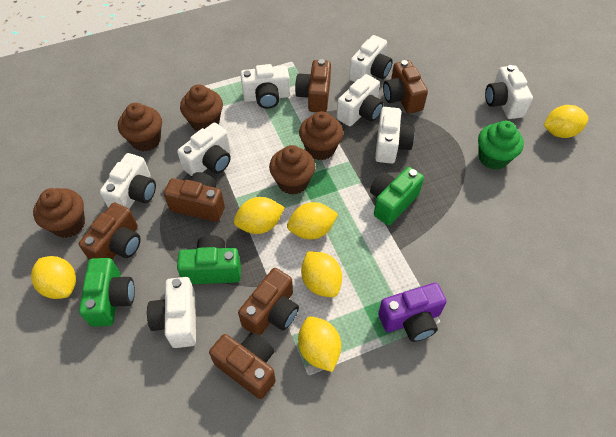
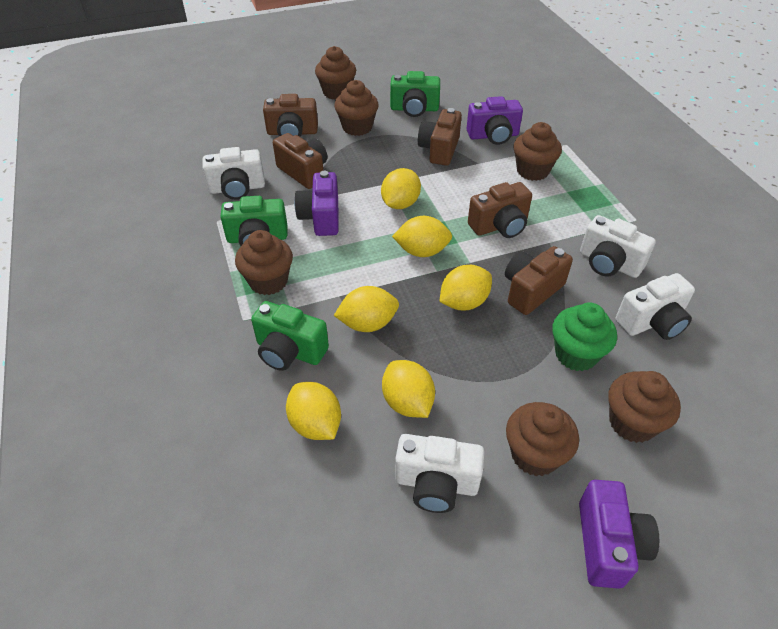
brown camera: 6 -> 5
brown cupcake: 5 -> 6
purple camera: 1 -> 3
white camera: 8 -> 4

